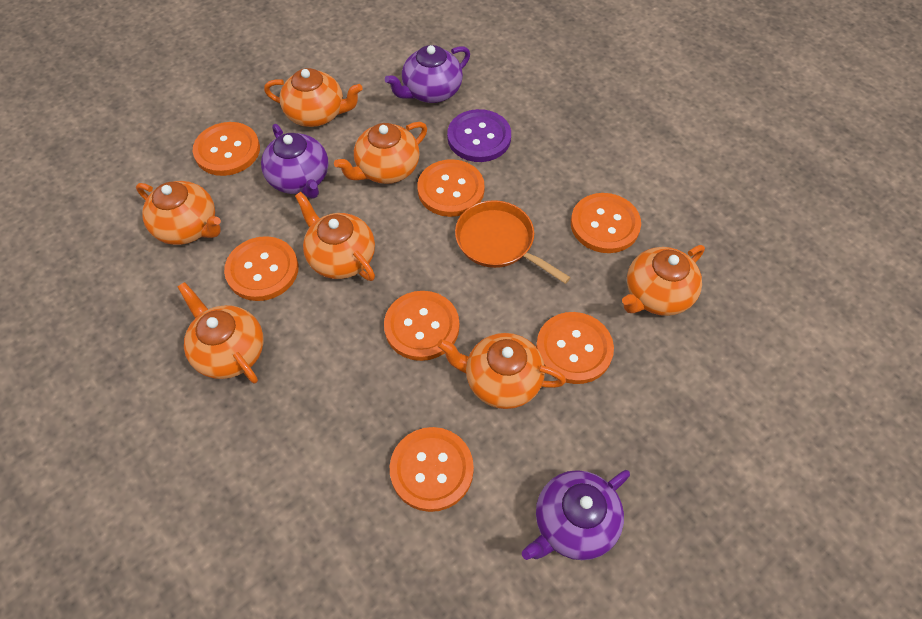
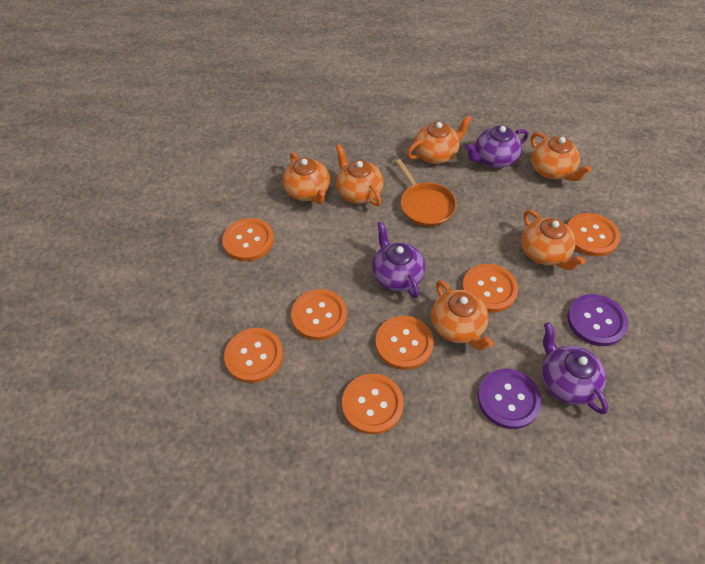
orange teapot: 7 -> 6
purple button: 1 -> 2

